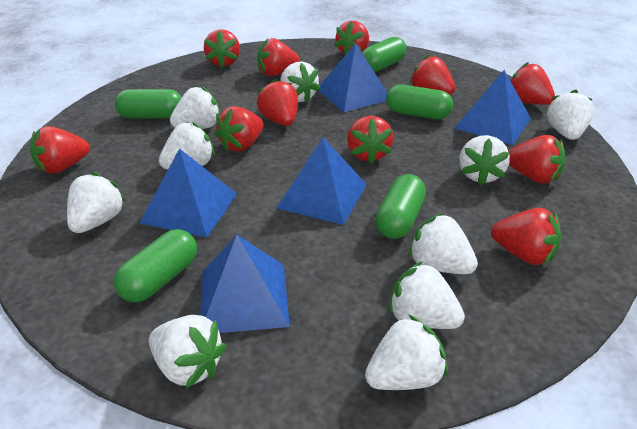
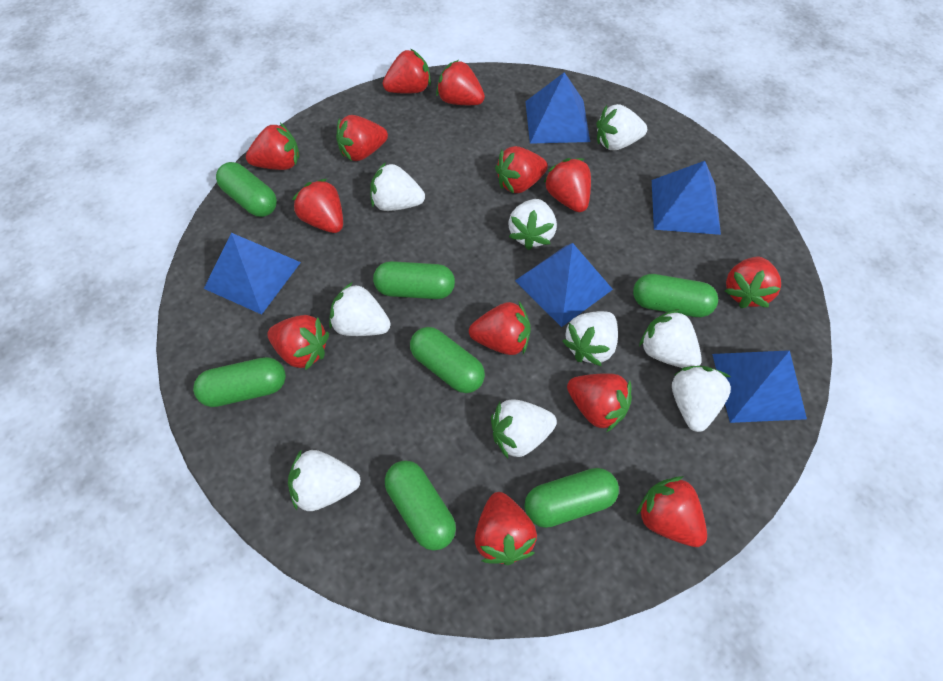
green capsule: 5 -> 7
red strawberry: 11 -> 13
white strawberry: 10 -> 9

